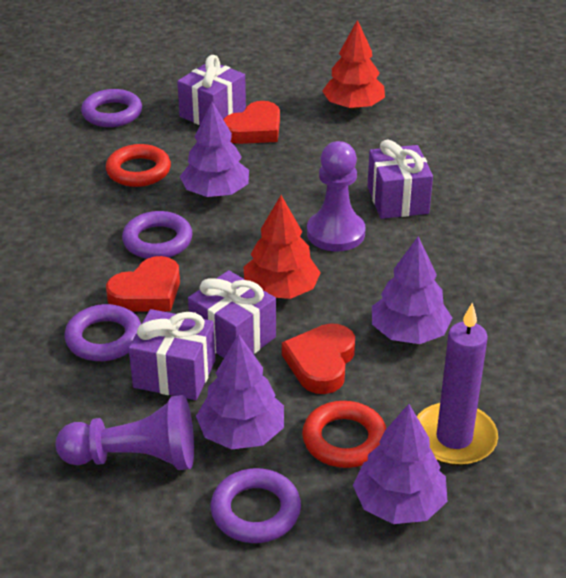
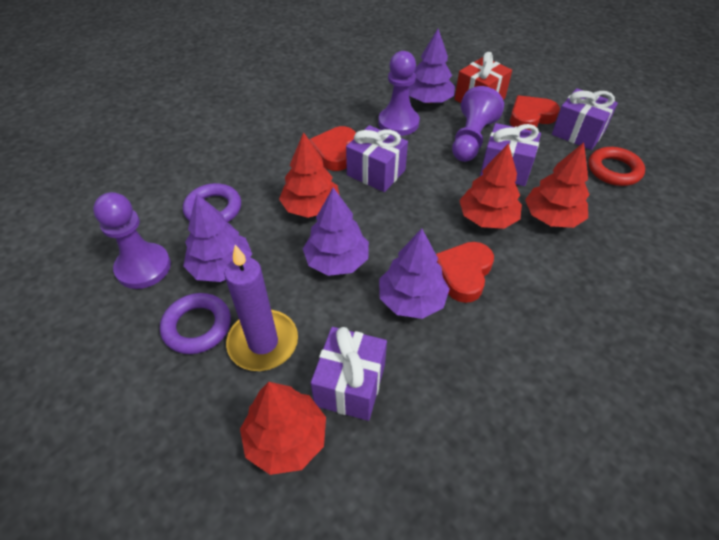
purple pawn: 2 -> 3
purple ring: 4 -> 2
red gift: 0 -> 1
red ring: 2 -> 1
red tree: 2 -> 4

